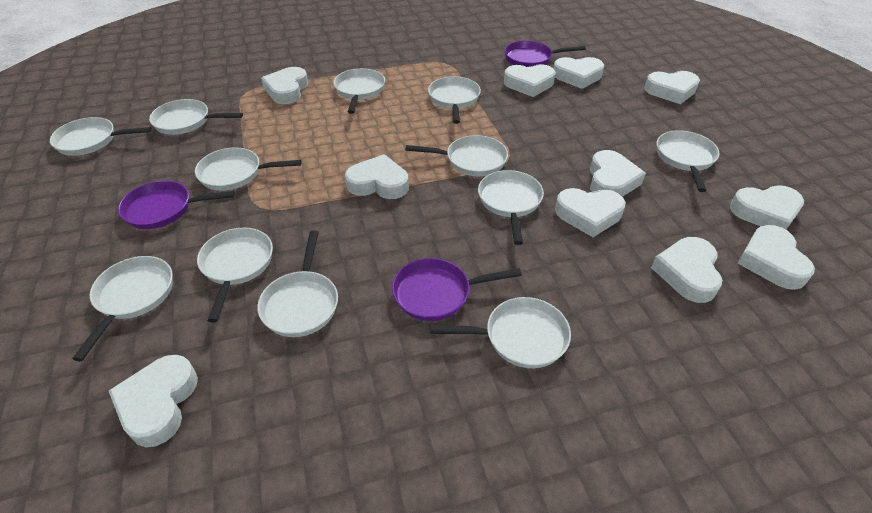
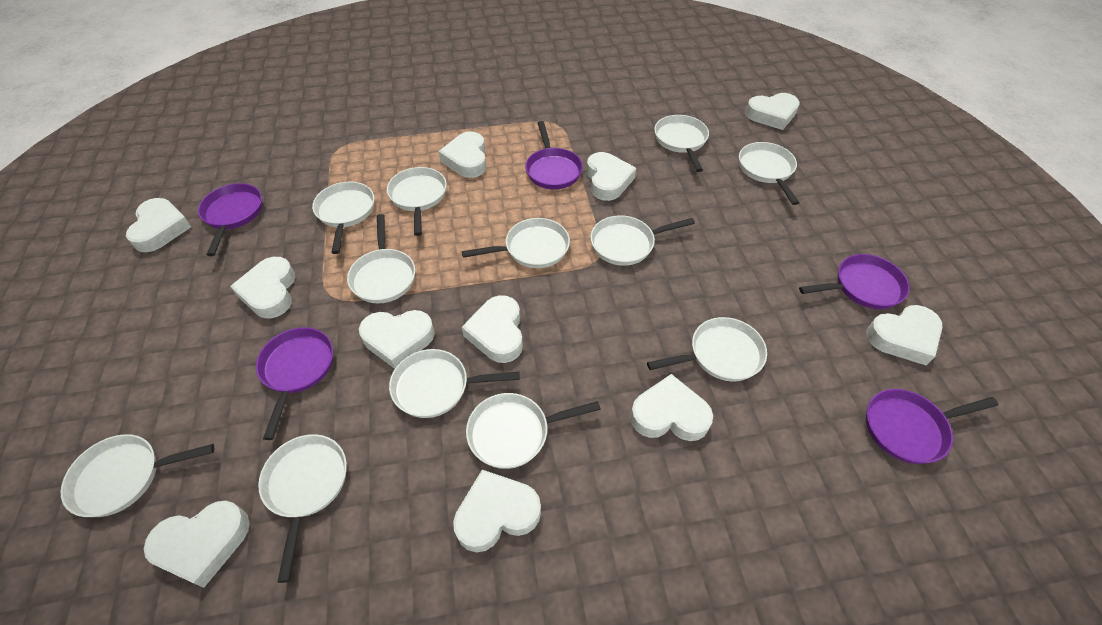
purple pan: 3 -> 5

